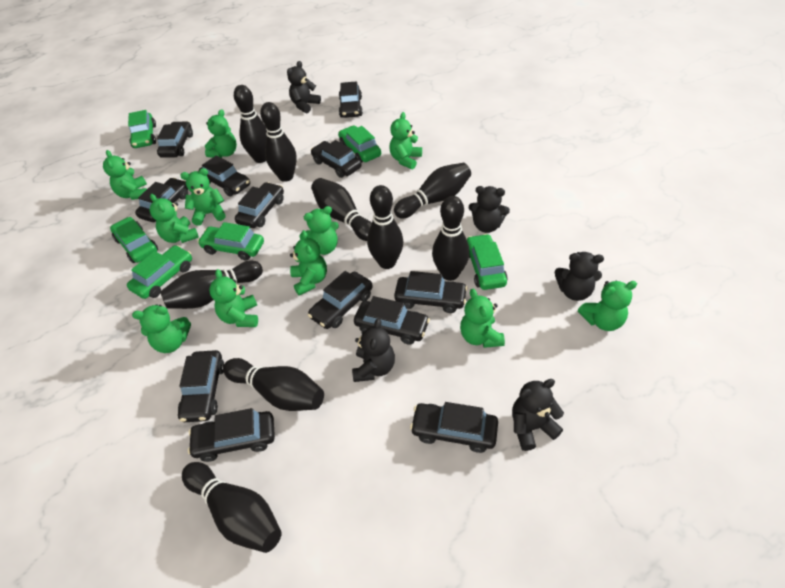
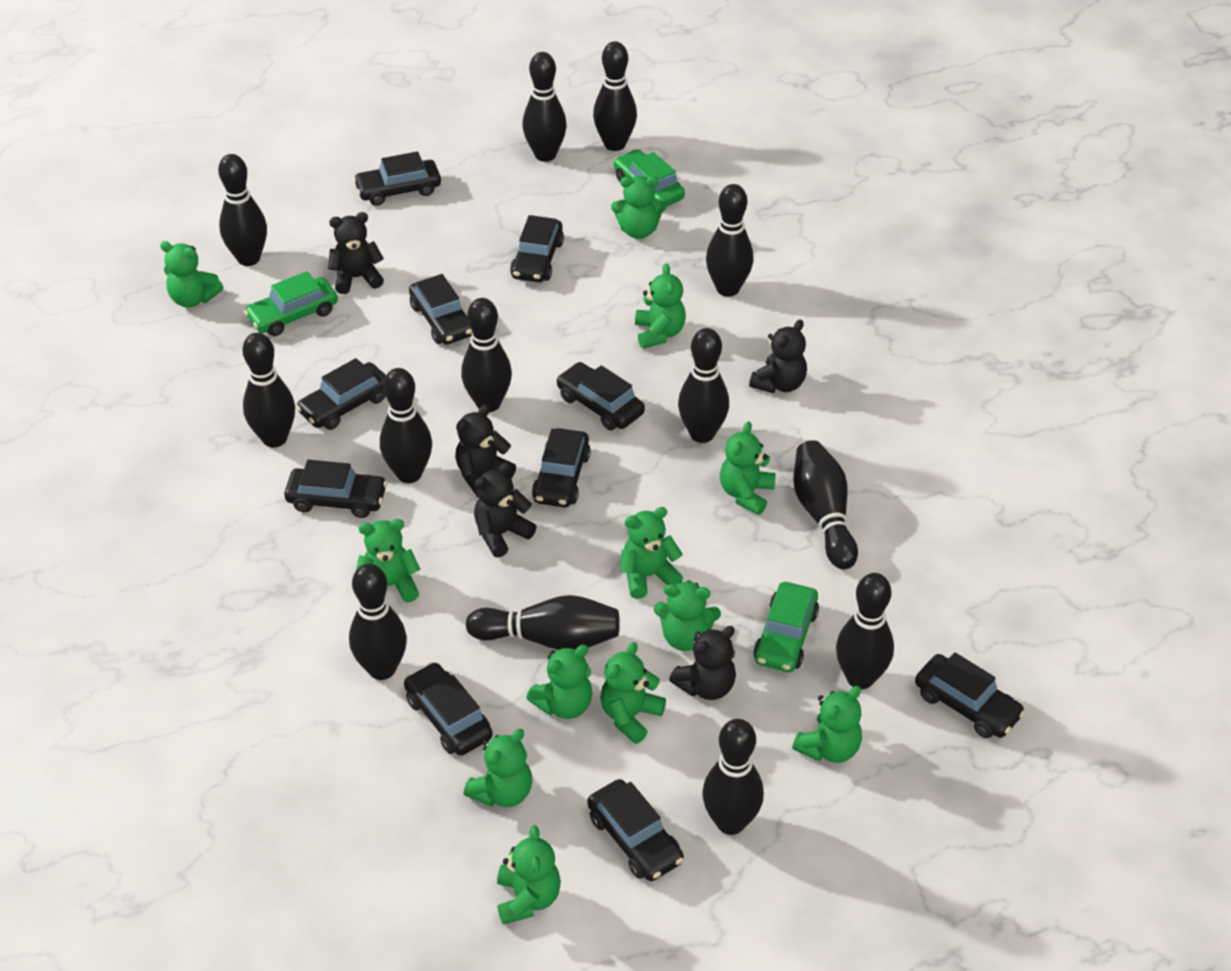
black bowling pin: 9 -> 13
black car: 12 -> 10
green car: 6 -> 3
green teddy bear: 11 -> 12

